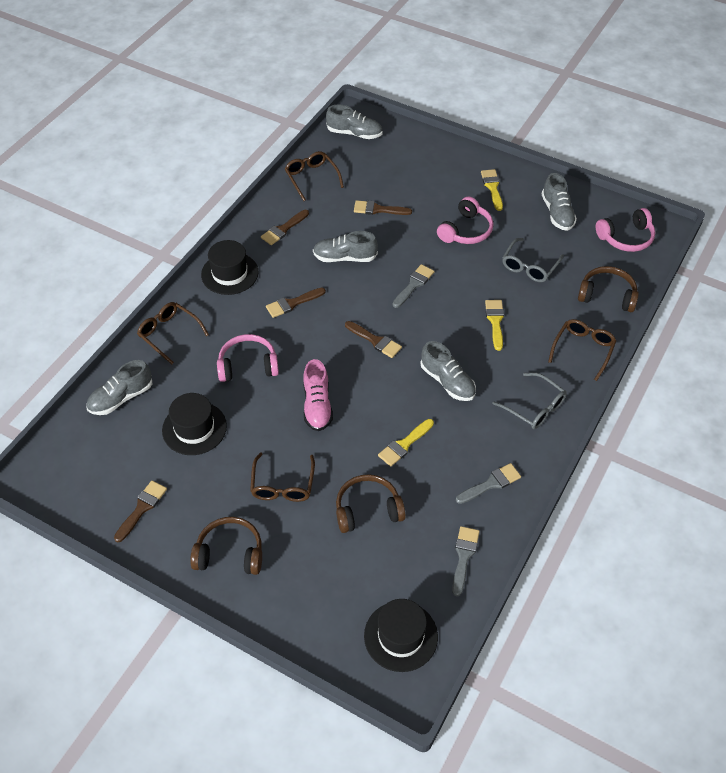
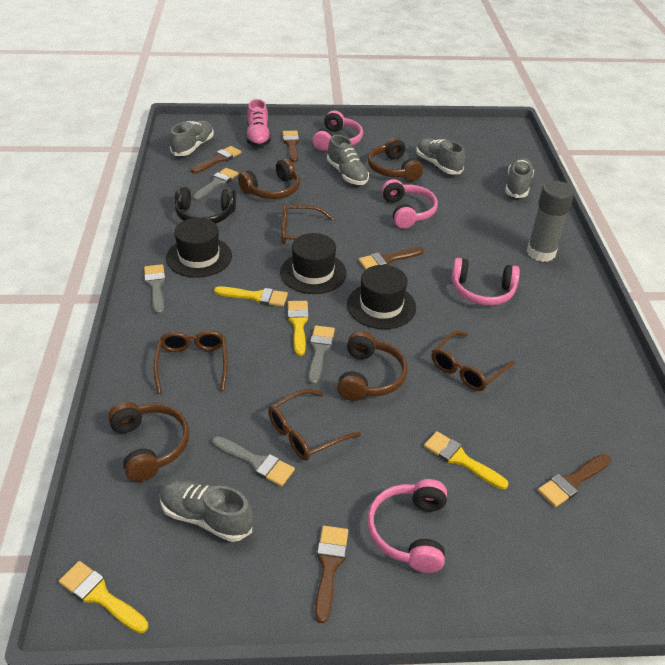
black headphones: 0 -> 1
brown headphones: 3 -> 4
grey brush: 3 -> 4
grey glasses: 2 -> 0
grey glue stick: 0 -> 1
pink headphones: 3 -> 4
yellow brush: 3 -> 4

